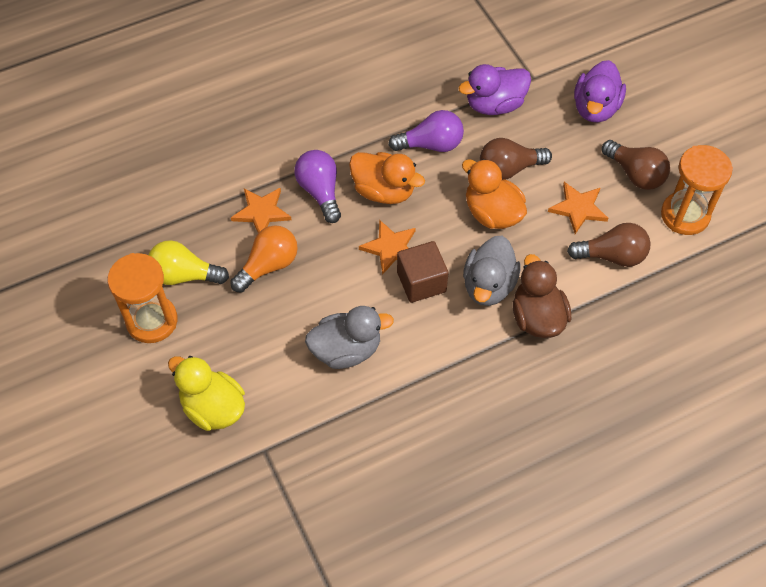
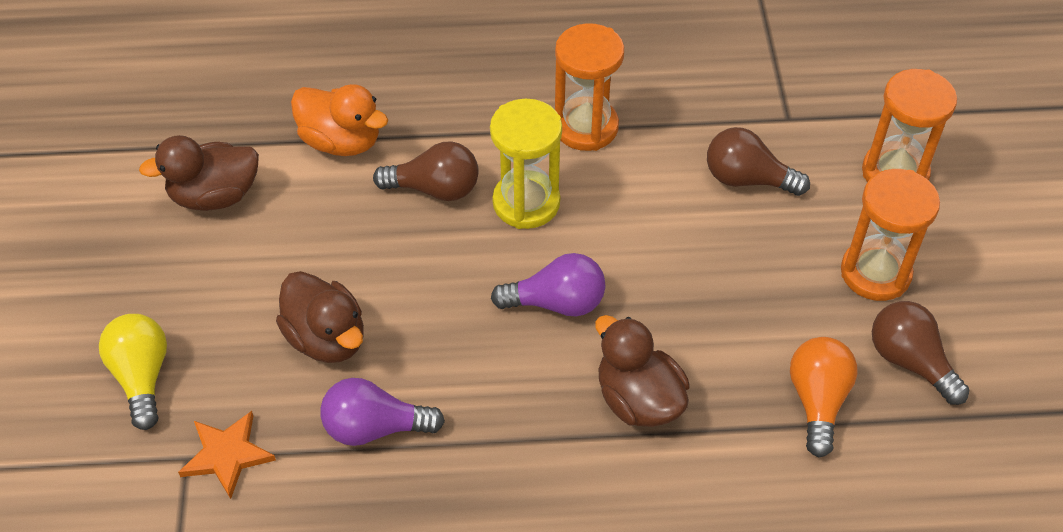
brown cube: 1 -> 0
brown duck: 1 -> 3
grey duck: 2 -> 0
orange duck: 2 -> 1
orange hourglass: 2 -> 3
orange star: 3 -> 1
purple duck: 2 -> 0
yellow duck: 1 -> 0
yellow hourglass: 0 -> 1

